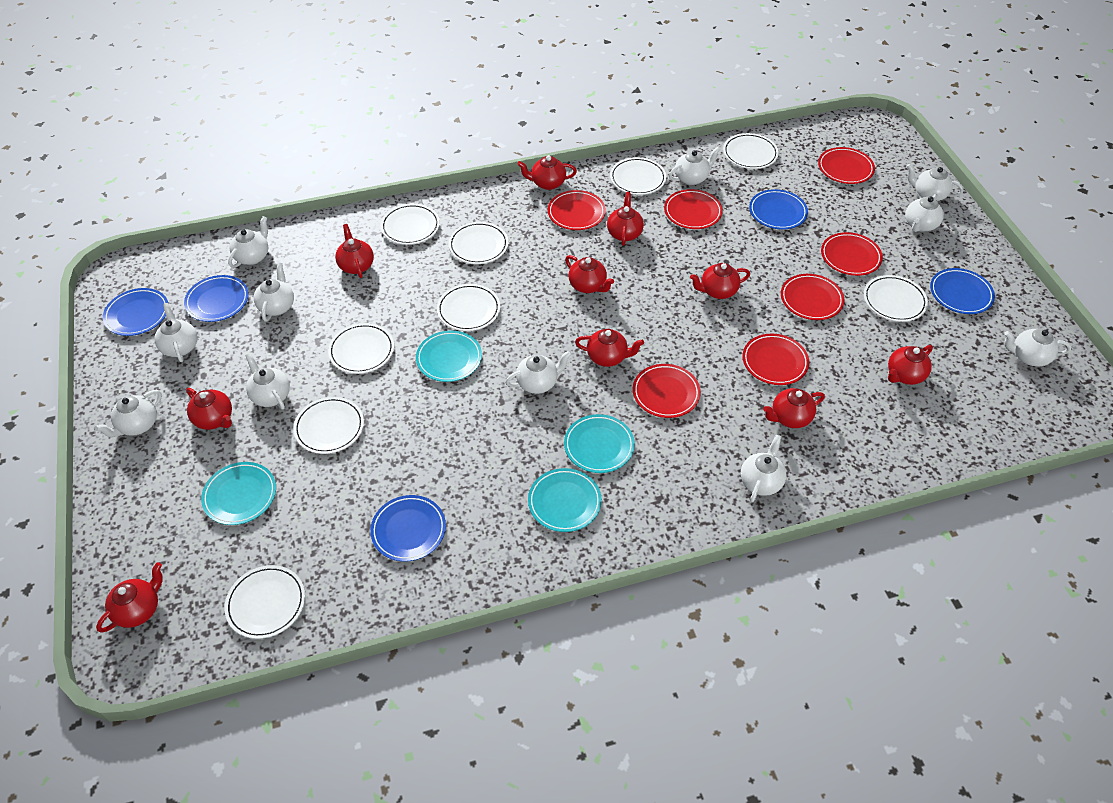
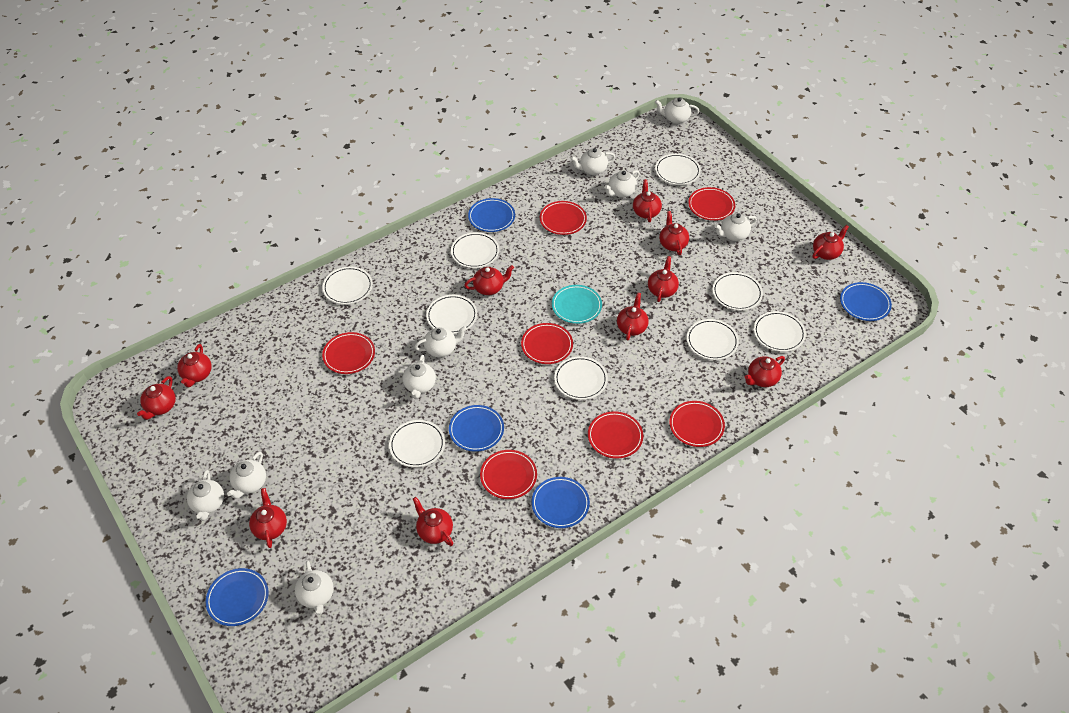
red teapot: 10 -> 11
turquoise plate: 4 -> 1
white teapot: 11 -> 9

